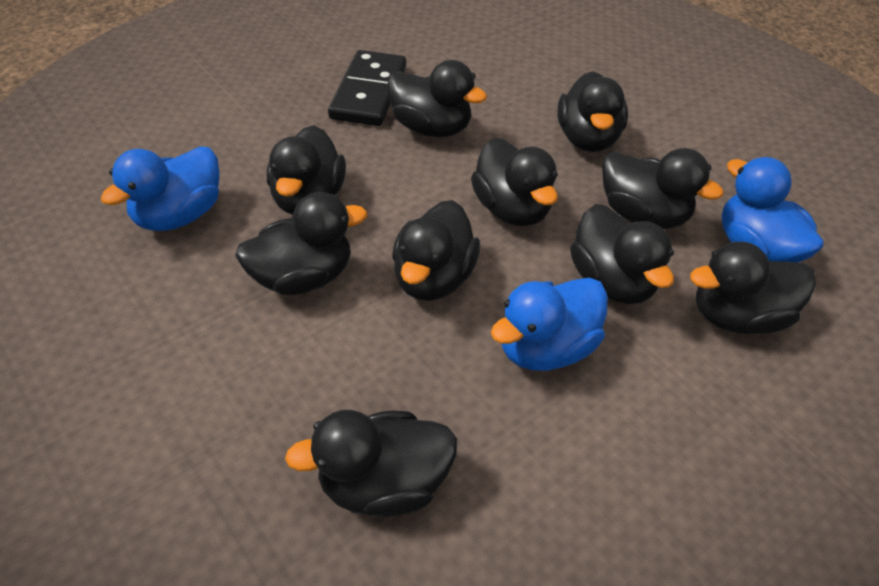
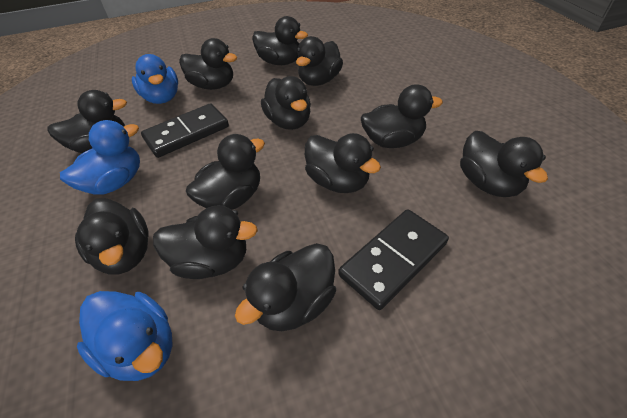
black domino: 1 -> 2
black duck: 10 -> 12

